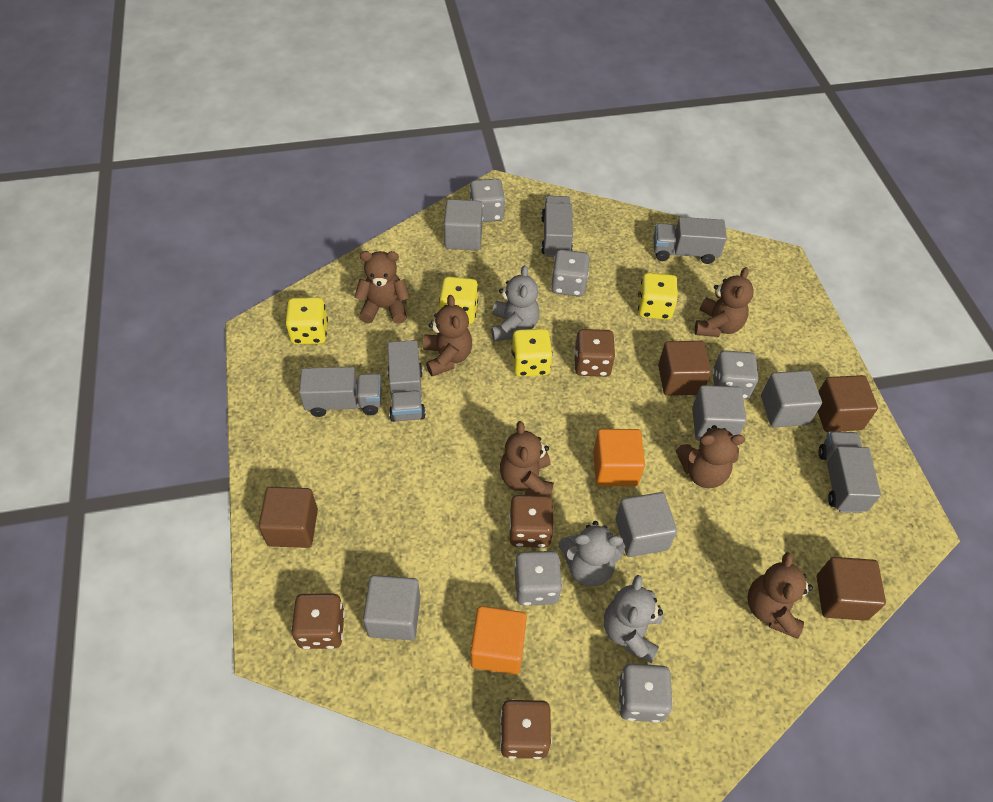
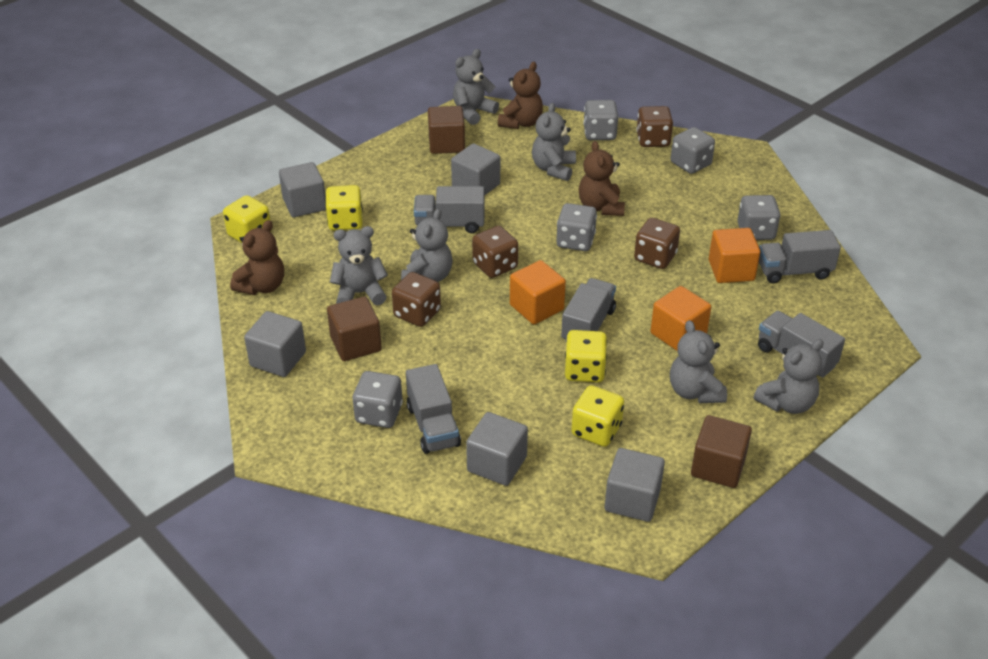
brown cube: 4 -> 3
brown teddy bear: 6 -> 3
grey teddy bear: 3 -> 6
orange cube: 2 -> 3

